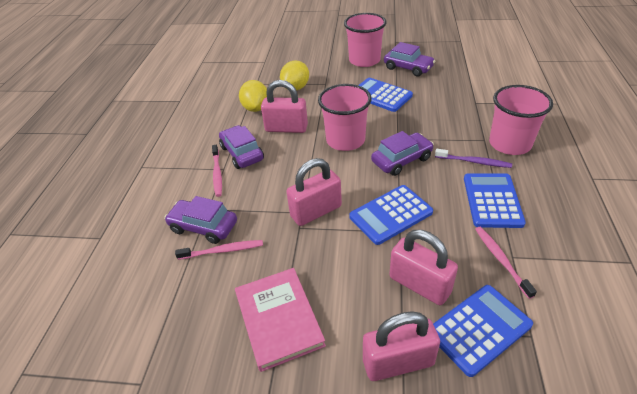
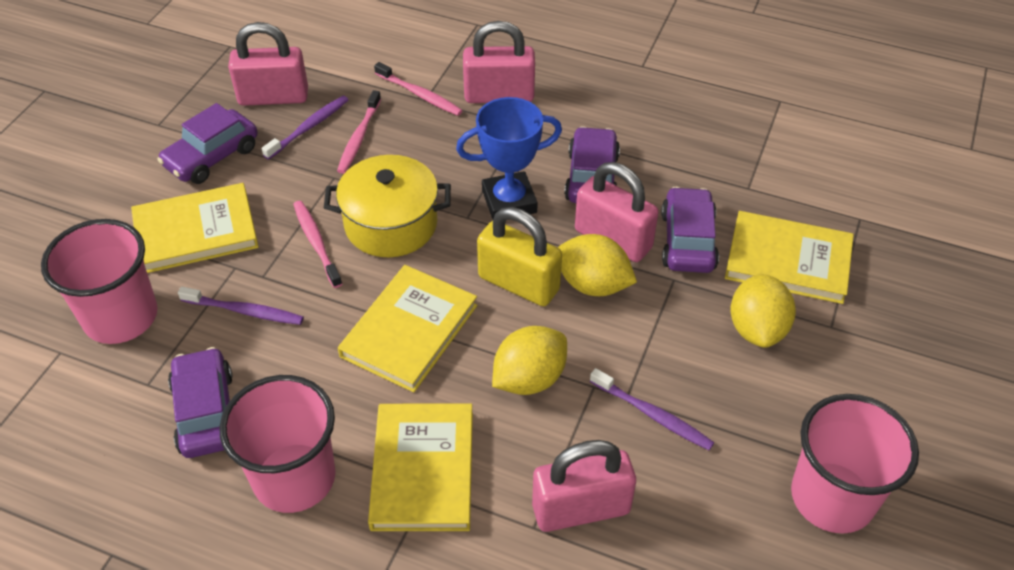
blue calculator: 4 -> 0
blue trophy: 0 -> 1
pink book: 1 -> 0
purple toothbrush: 1 -> 3
yellow book: 0 -> 4
yellow lemon: 2 -> 3
yellow padlock: 0 -> 1
yellow pot: 0 -> 1

